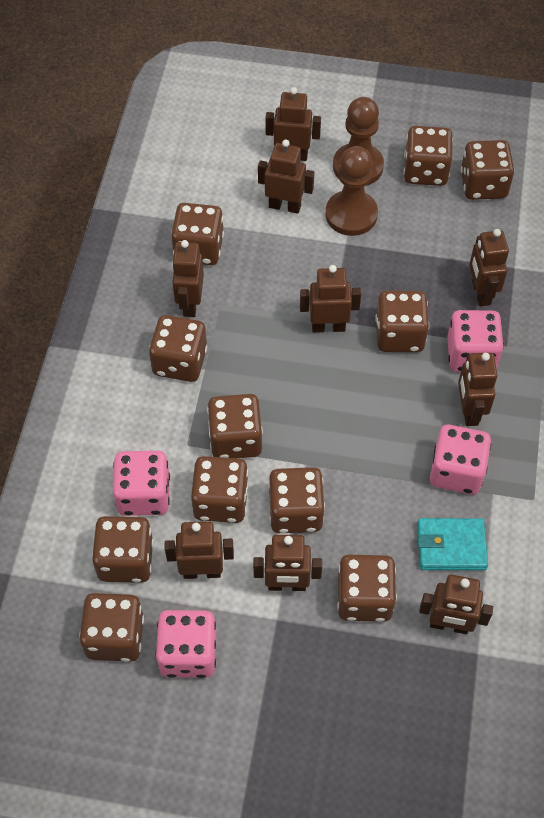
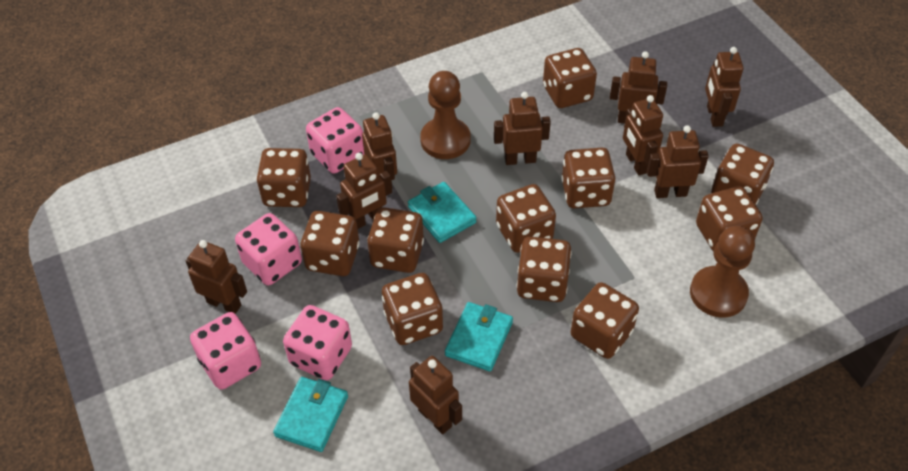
turquoise wallet: 1 -> 3

